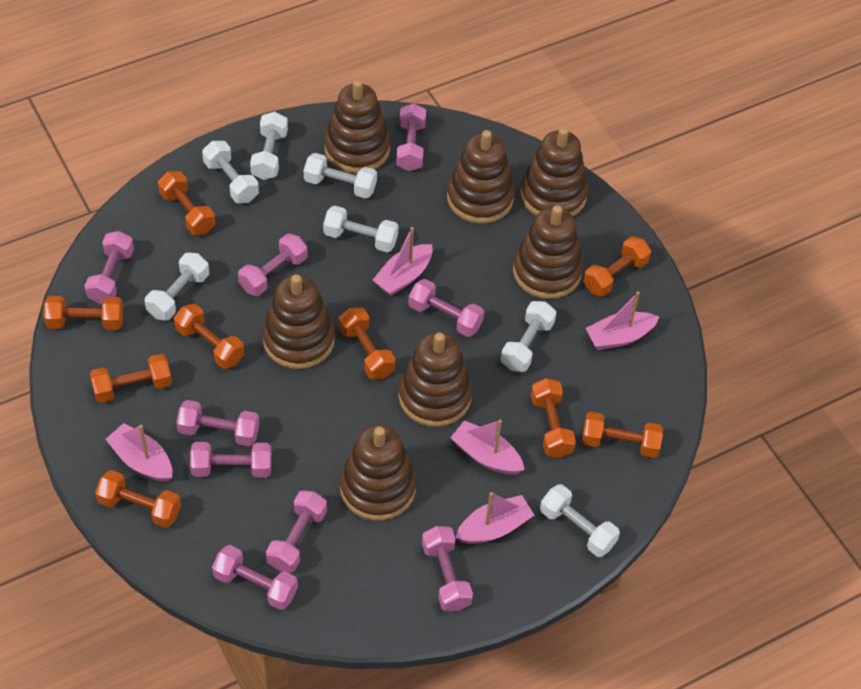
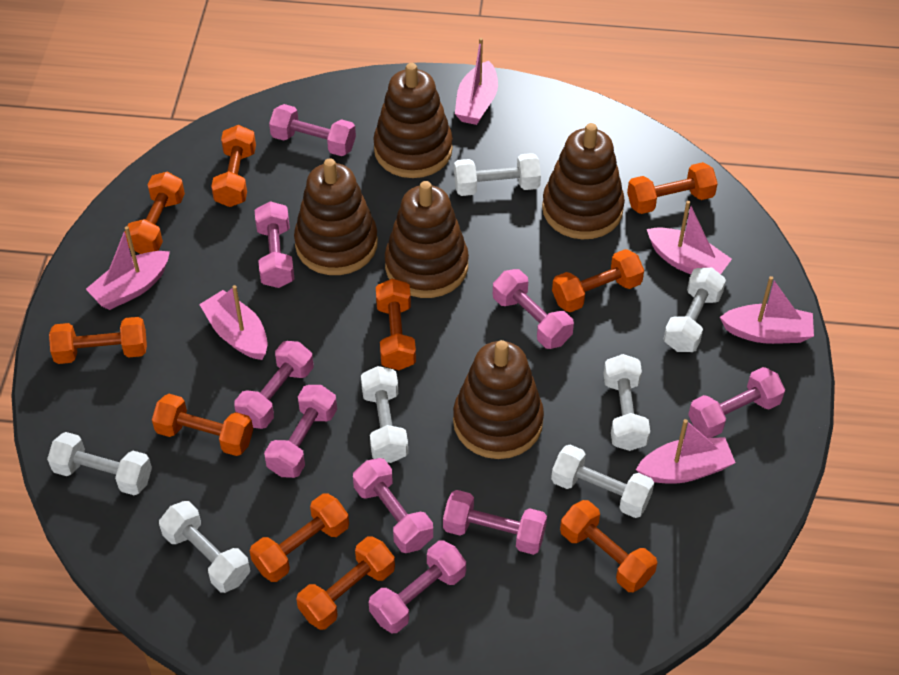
brown stacking toy: 7 -> 5
orange dumbbell: 9 -> 10
pink boat: 5 -> 6

